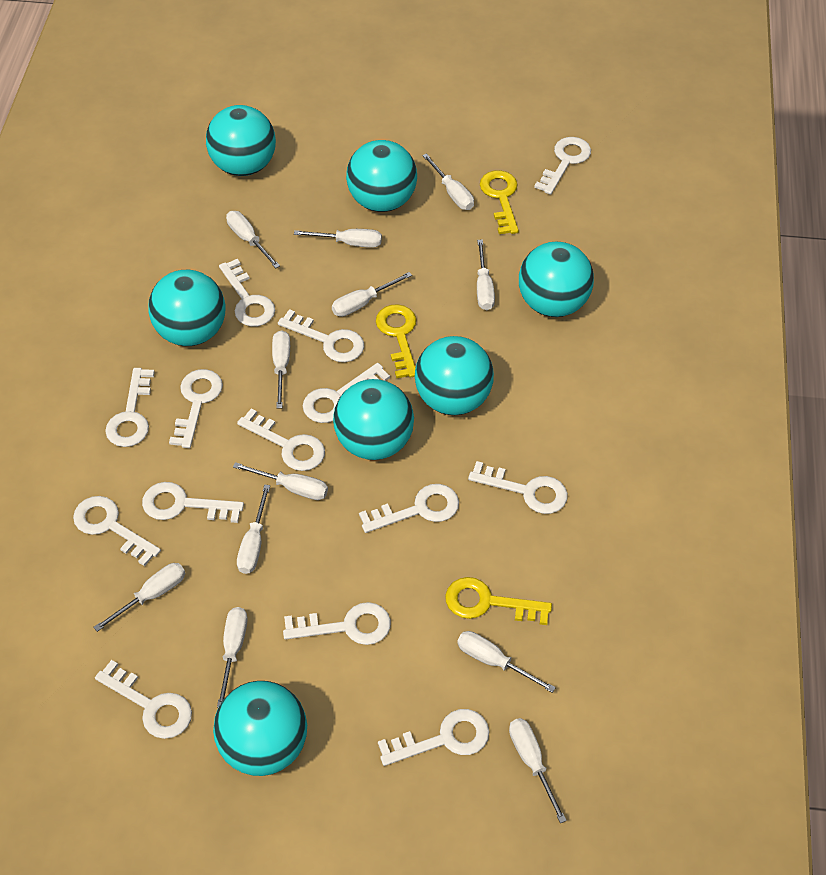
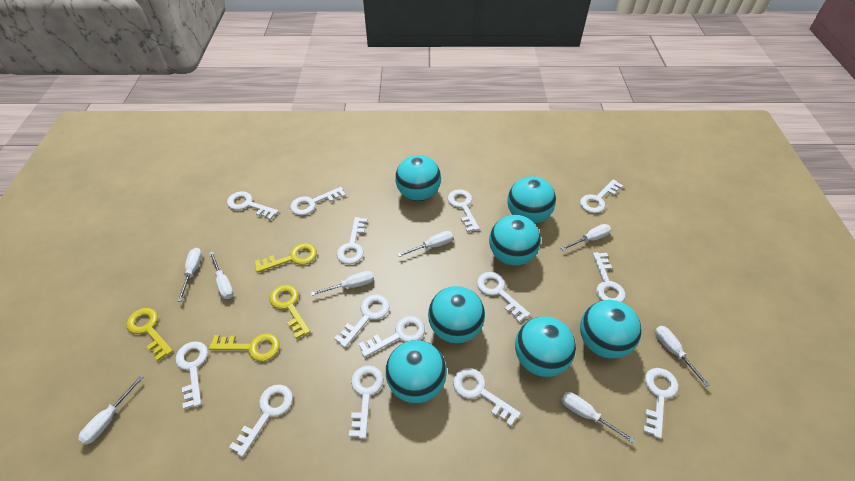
white screwdriver: 12 -> 8
yellow key: 3 -> 4

